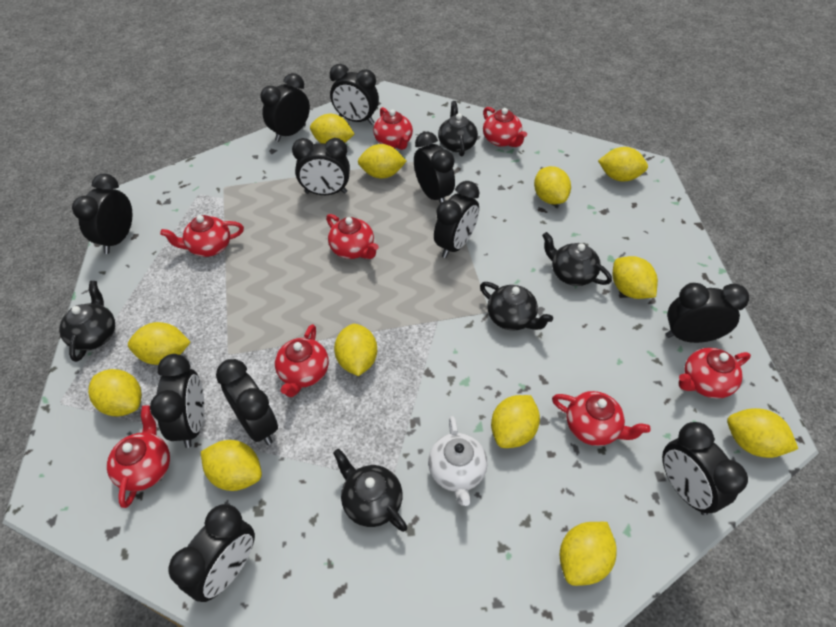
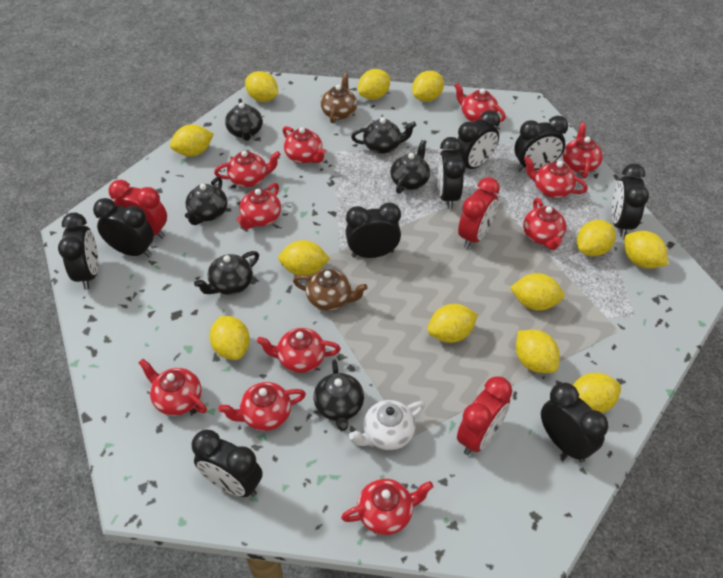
black clock: 11 -> 9
black teapot: 5 -> 6
brown teapot: 0 -> 2
red clock: 0 -> 3
red teapot: 8 -> 11

